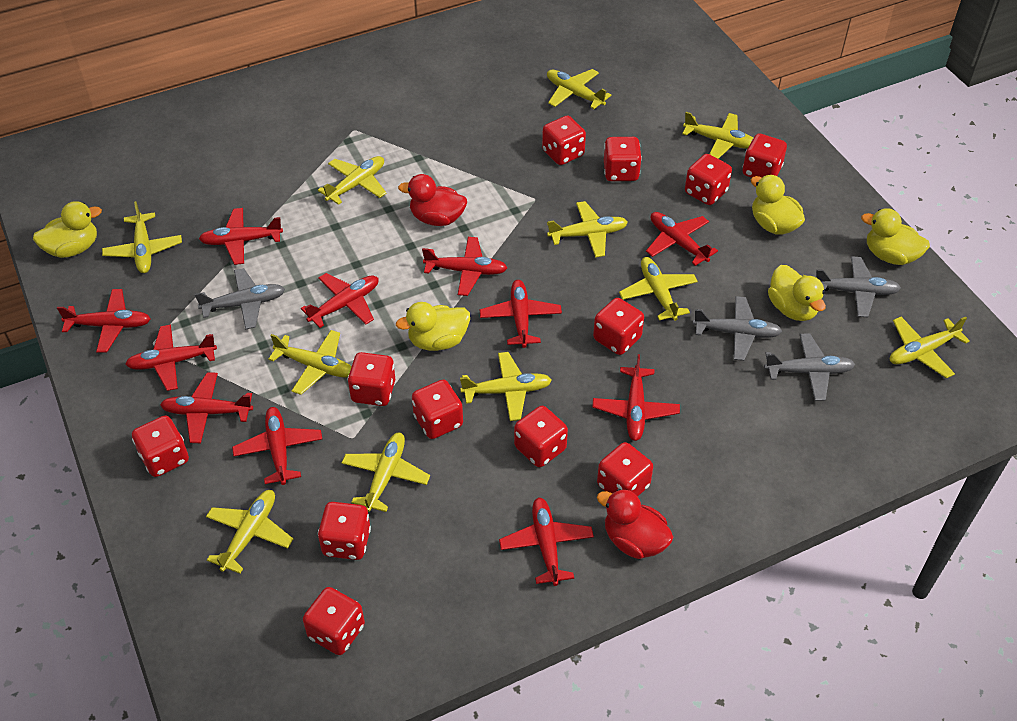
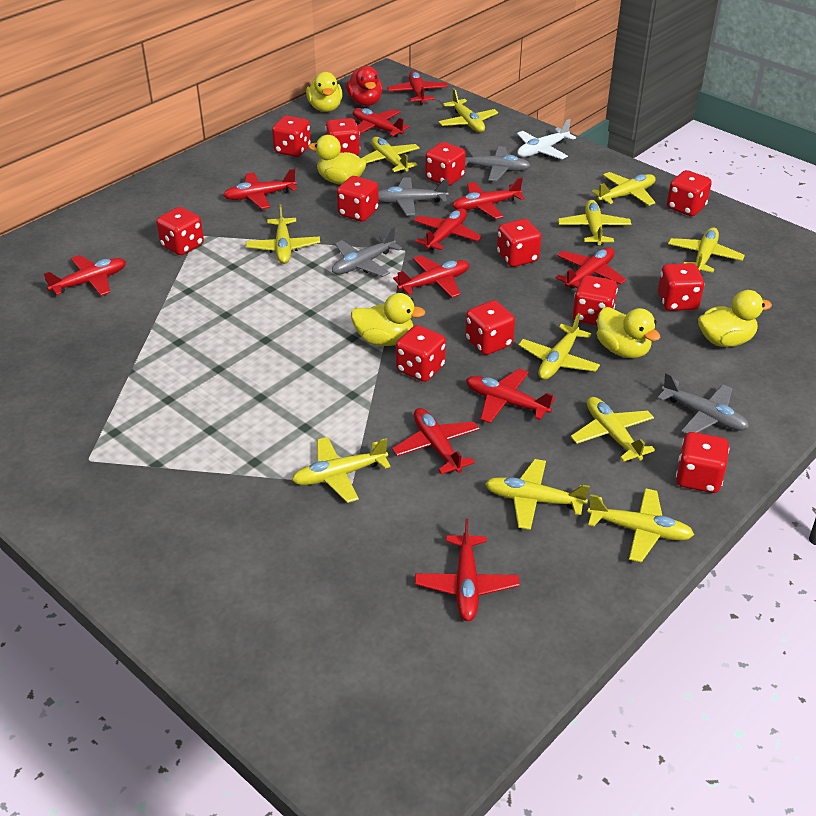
red duck: 2 -> 1
white plane: 0 -> 1

